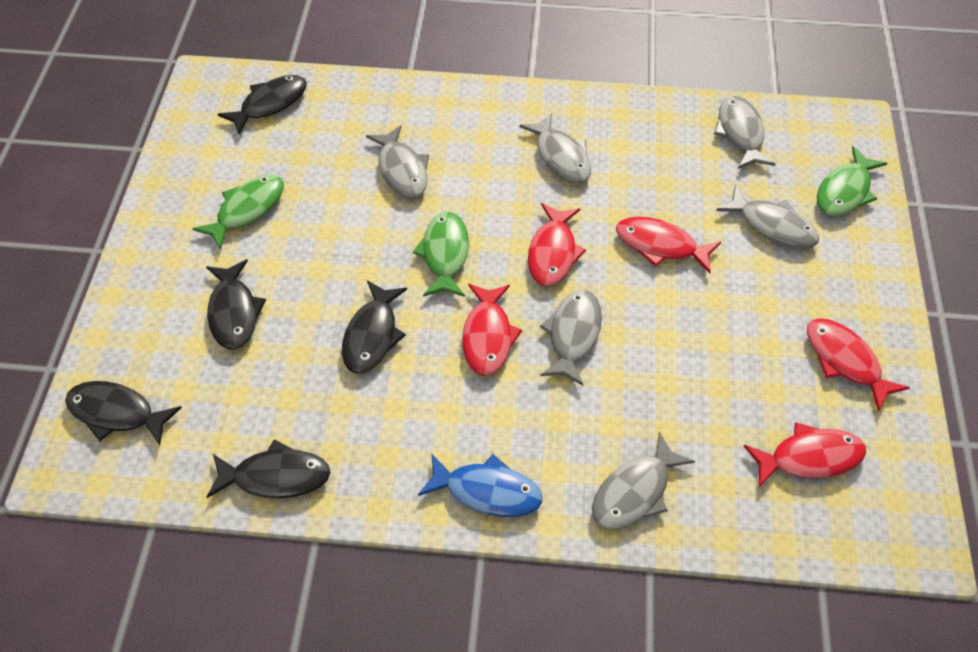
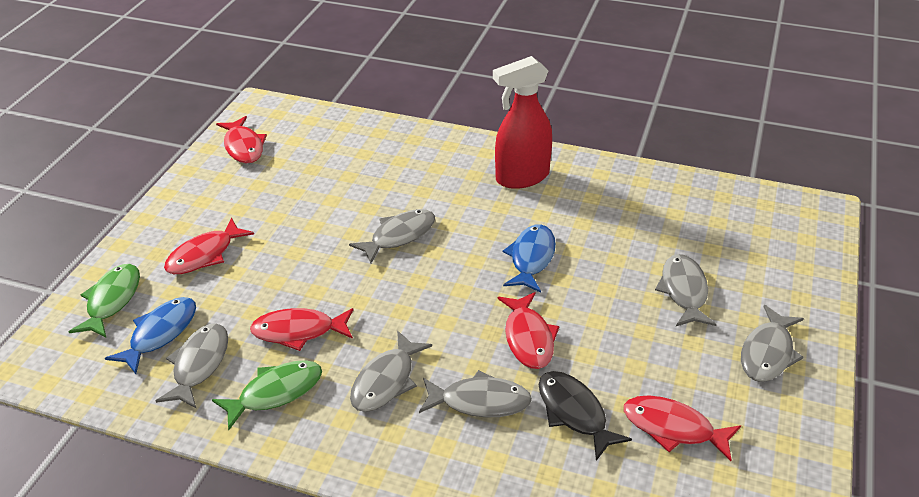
black fish: 5 -> 1
blue fish: 1 -> 2
green fish: 3 -> 2
red spray bottle: 0 -> 1

